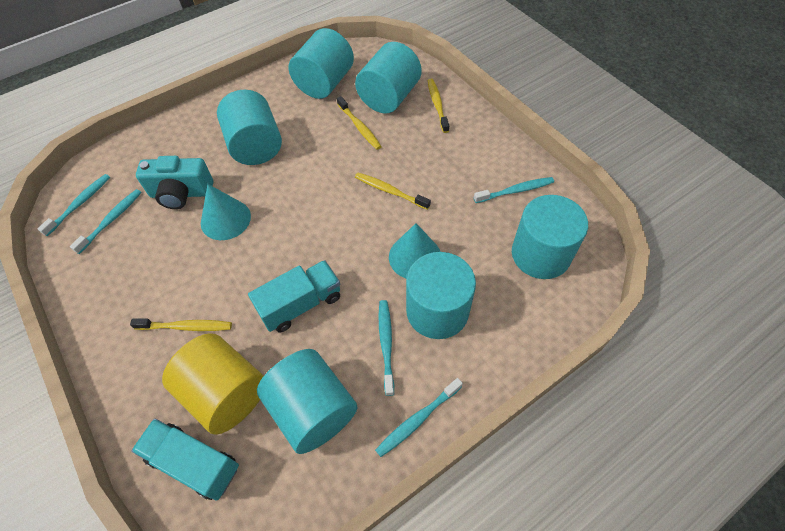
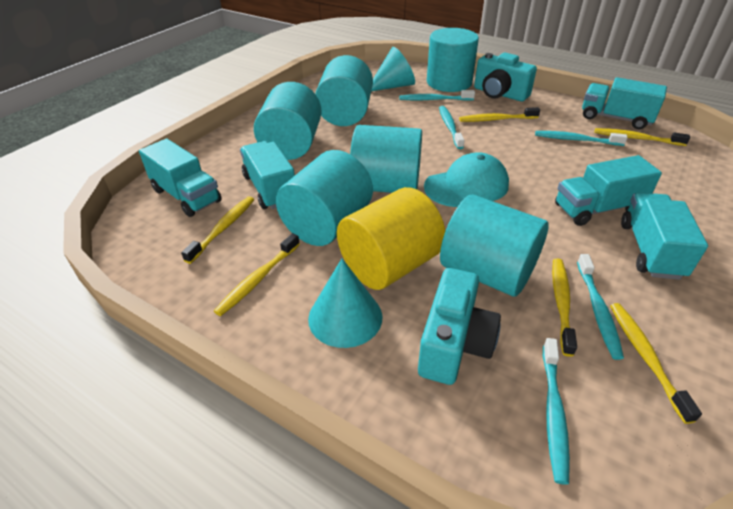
turquoise camera: 1 -> 2
turquoise cap: 0 -> 1
turquoise truck: 2 -> 5
yellow toothbrush: 4 -> 6

